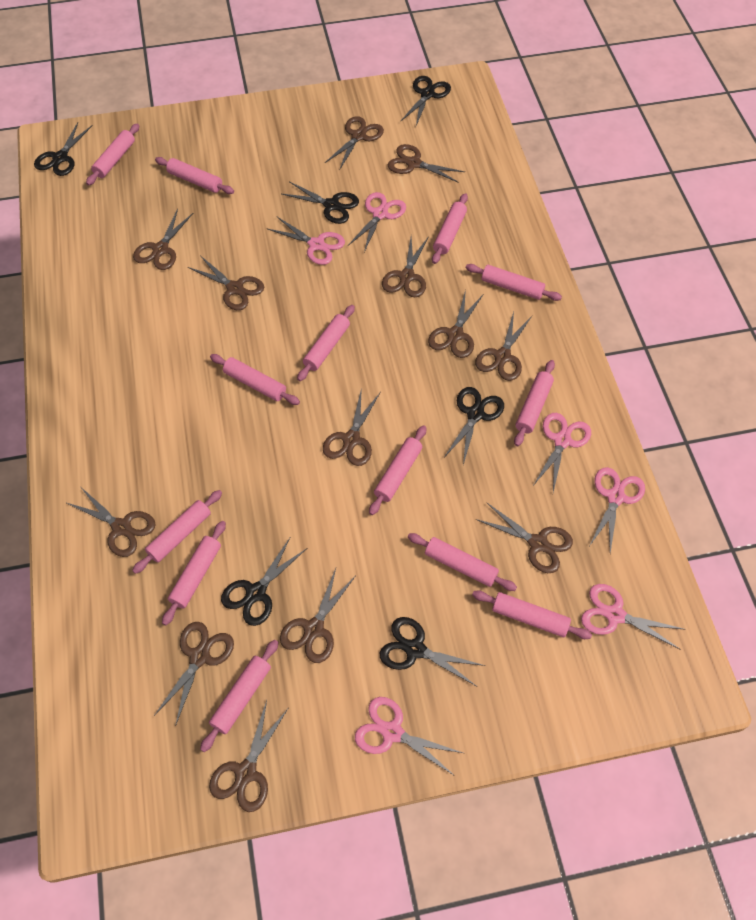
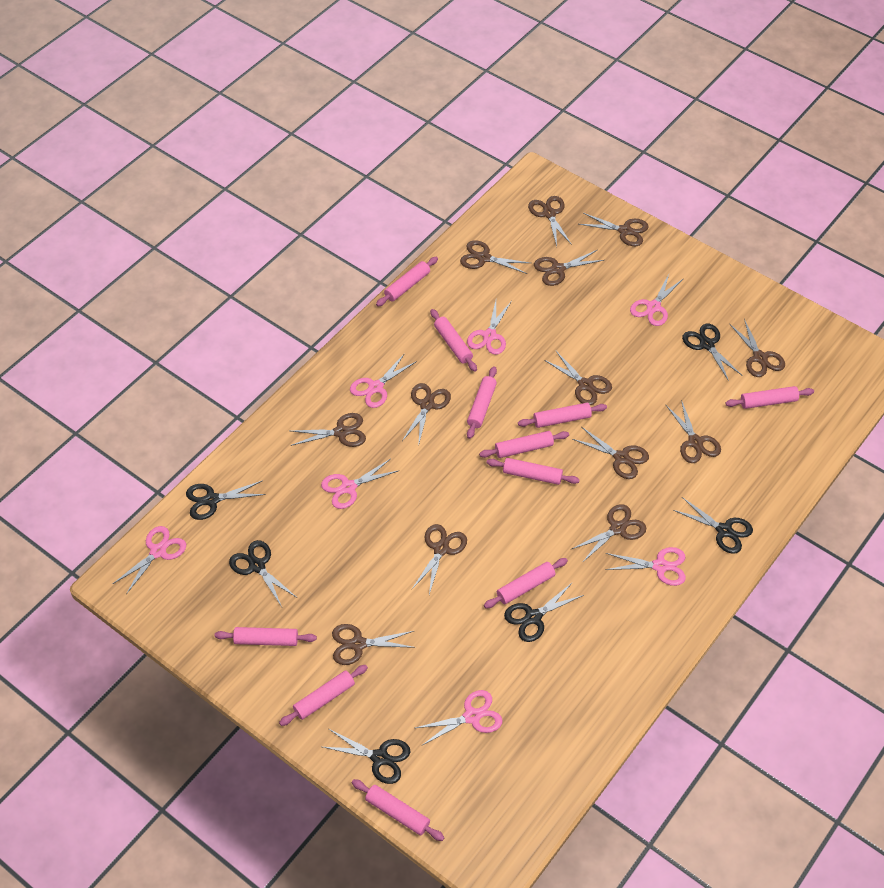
pink rolling pin: 13 -> 11
pink scissors: 6 -> 7

